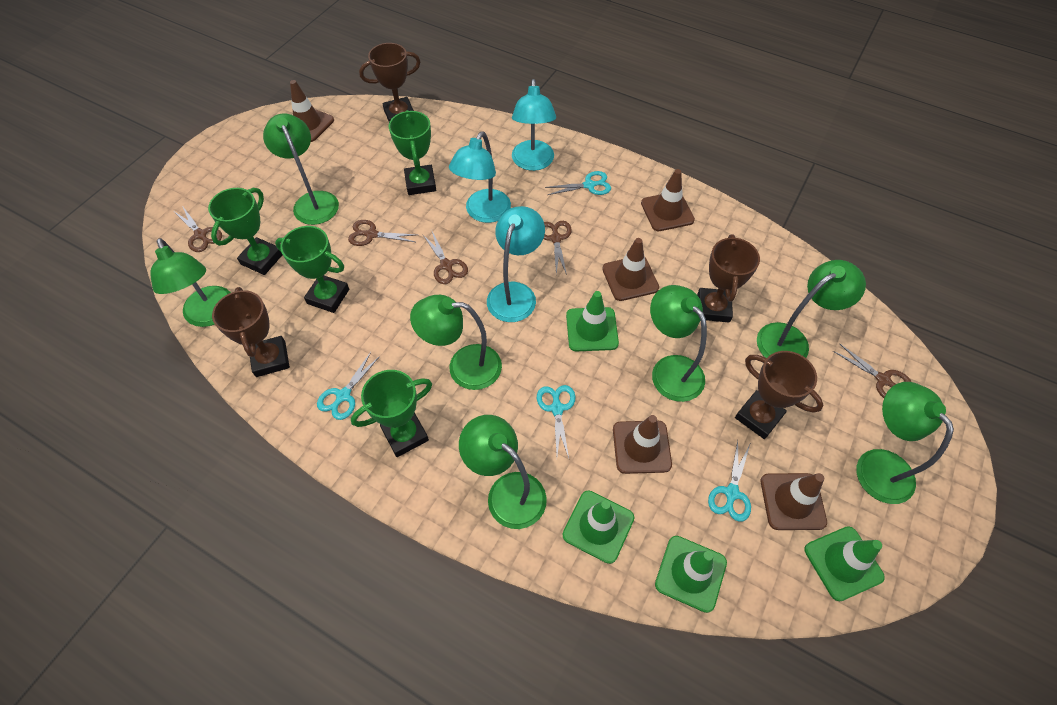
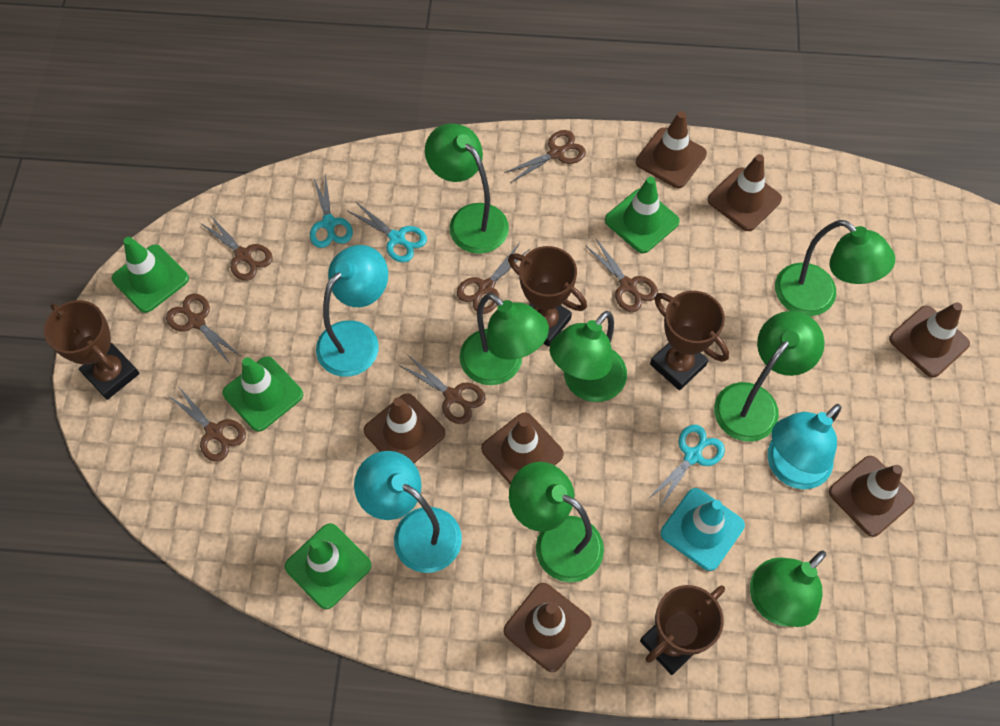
brown scissors: 5 -> 7
brown traffic cone: 5 -> 7
green trophy: 4 -> 0
turquoise scissors: 4 -> 3
turquoise traffic cone: 0 -> 1

